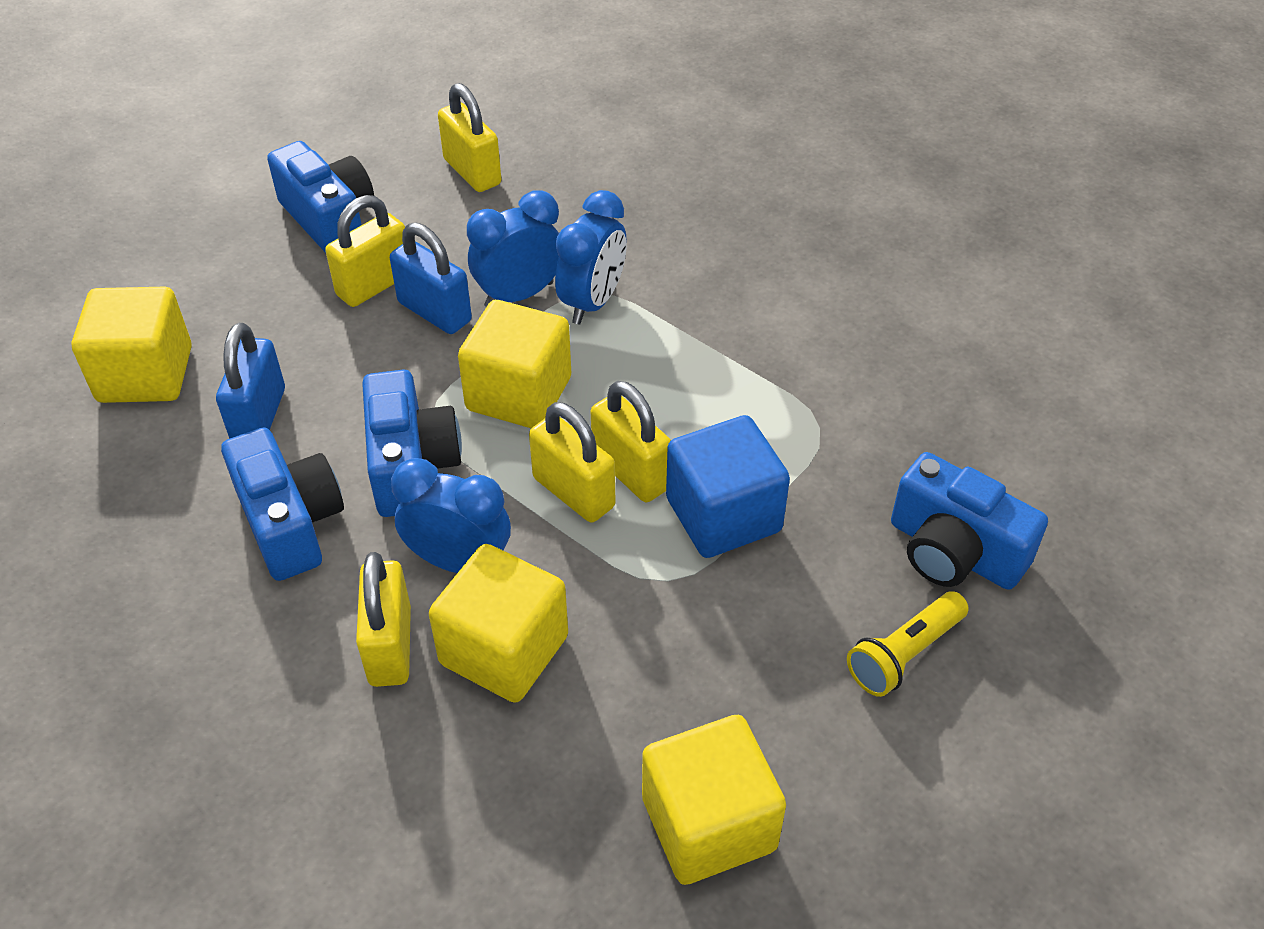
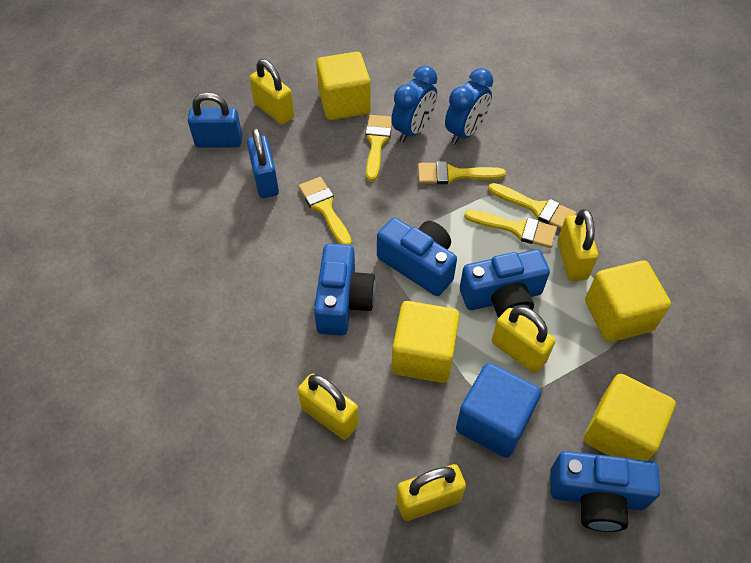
blue clock: 3 -> 2
yellow brush: 0 -> 5
yellow flashlight: 1 -> 0

